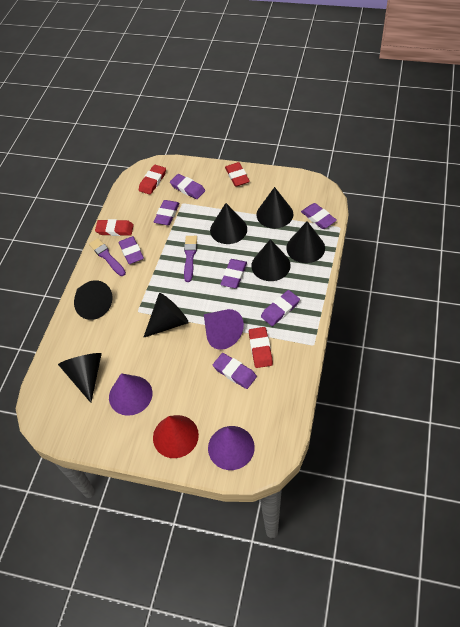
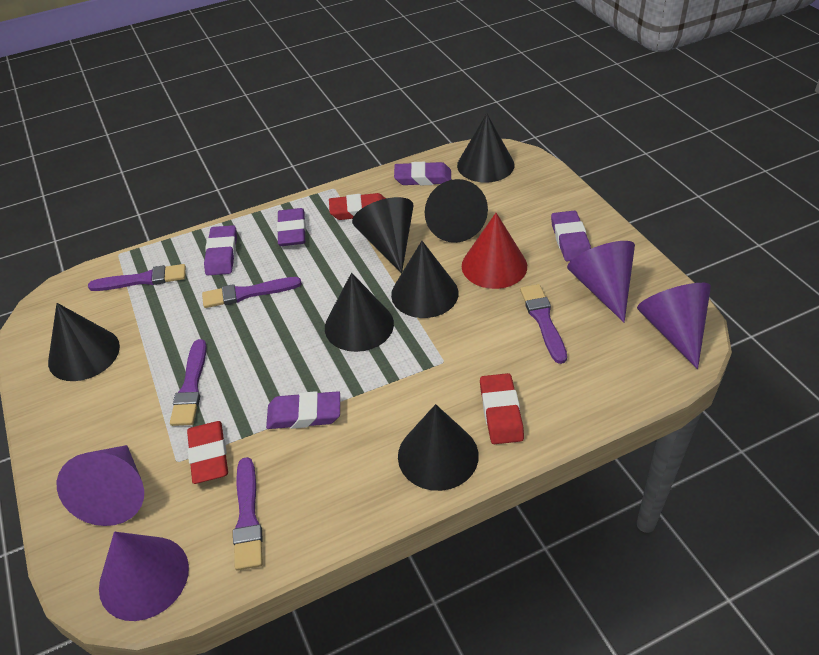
purple brush: 2 -> 5
purple cone: 3 -> 4
purple eraser: 7 -> 5
red eraser: 4 -> 3

